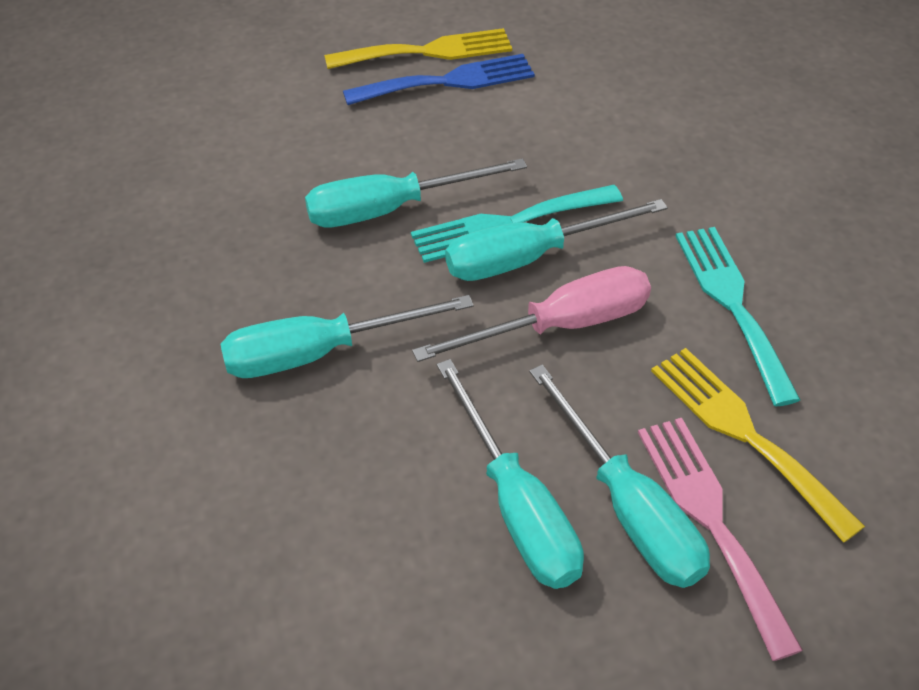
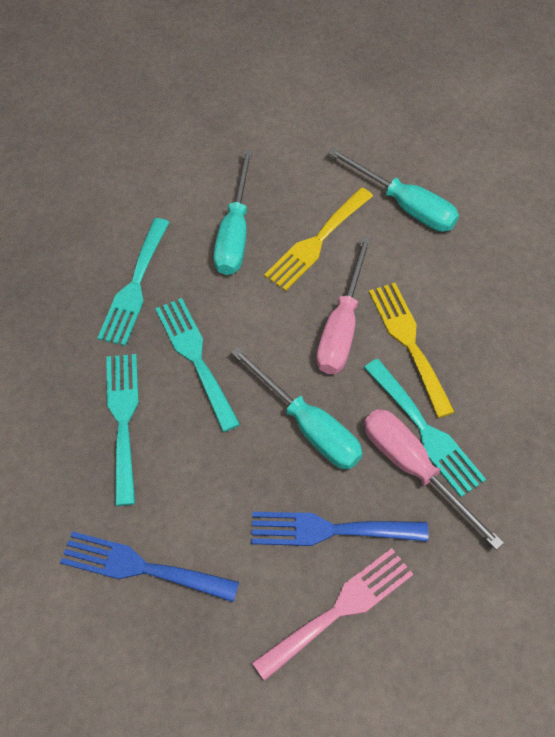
blue fork: 1 -> 2
pink screwdriver: 1 -> 2
turquoise fork: 2 -> 4
turquoise screwdriver: 5 -> 3

